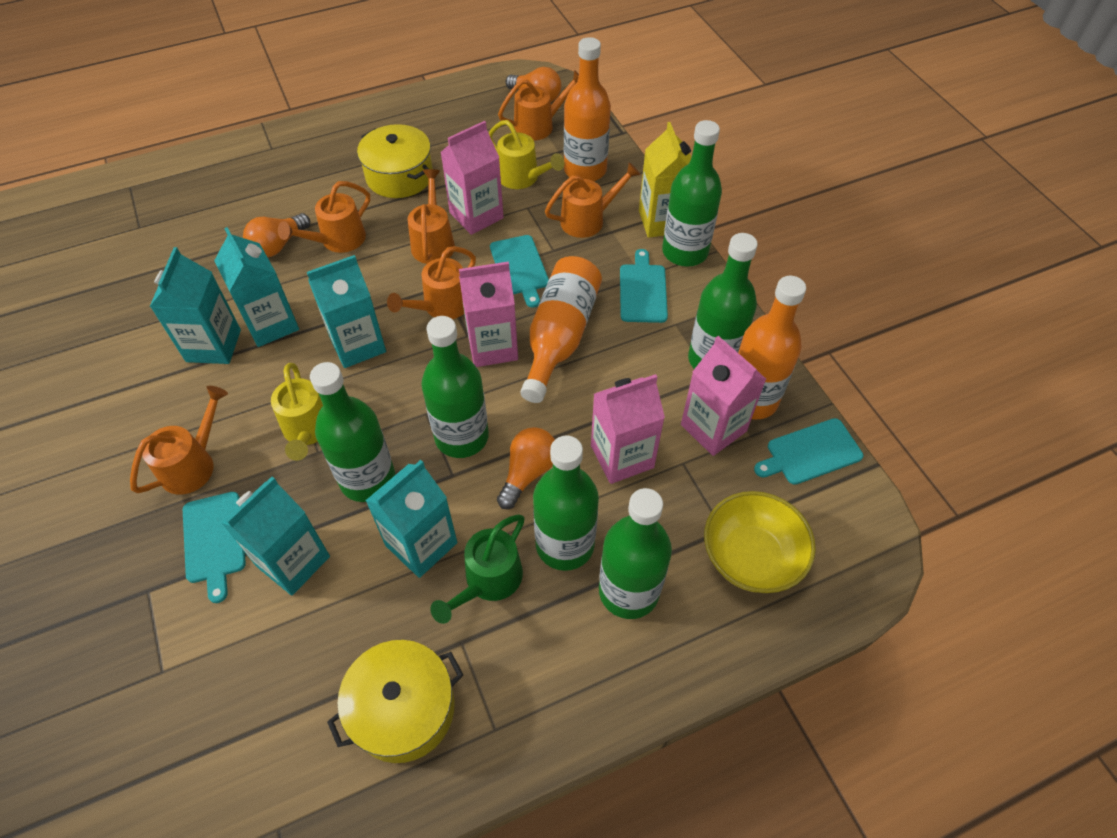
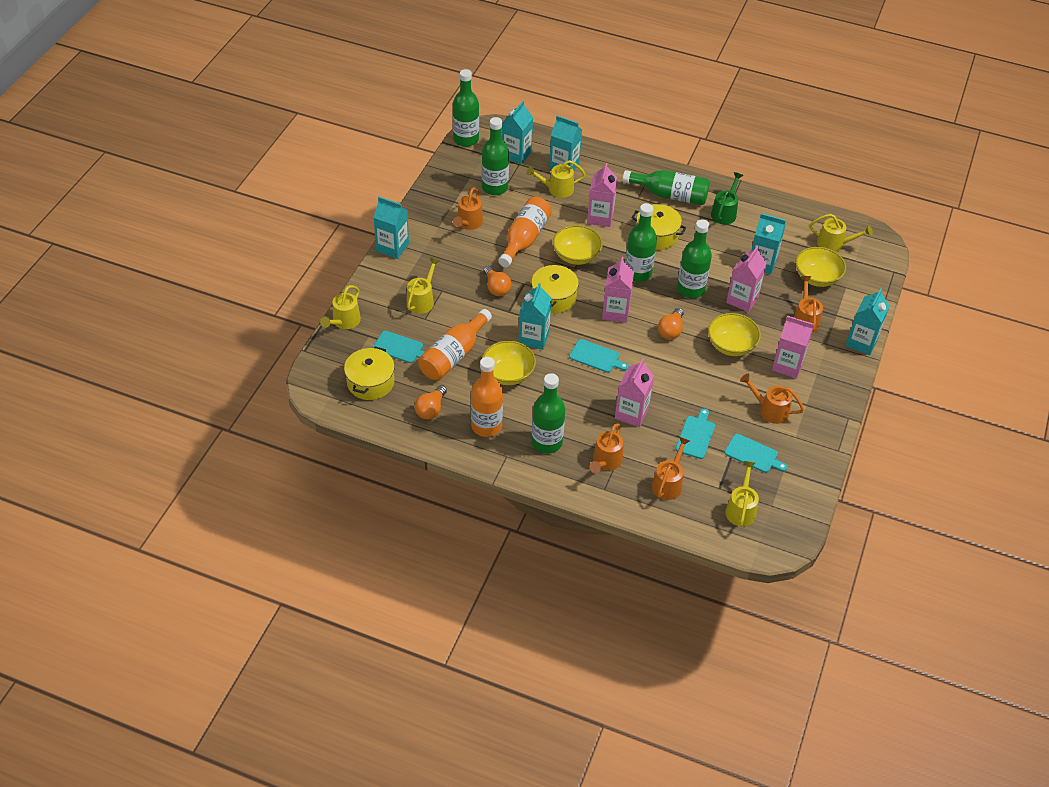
orange watering can: 6 -> 5
pink carton: 4 -> 5
turquoise carton: 5 -> 6
yellow bowl: 1 -> 4
yellow carton: 1 -> 0
yellow pot: 2 -> 3
yellow watering can: 2 -> 5

